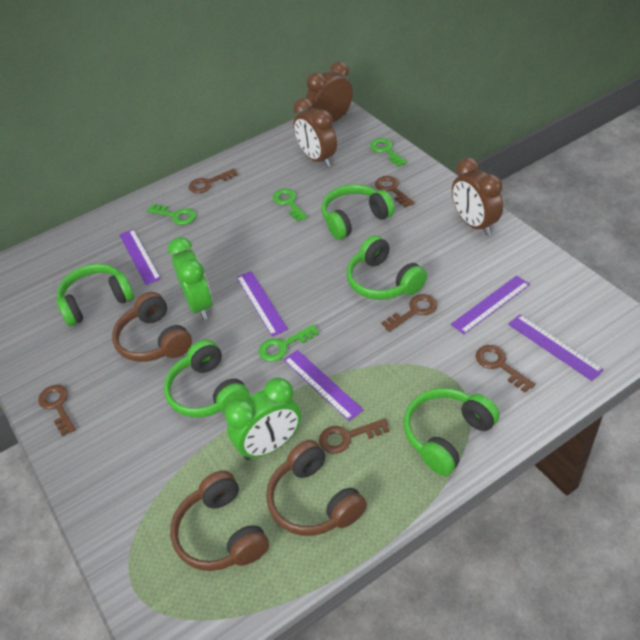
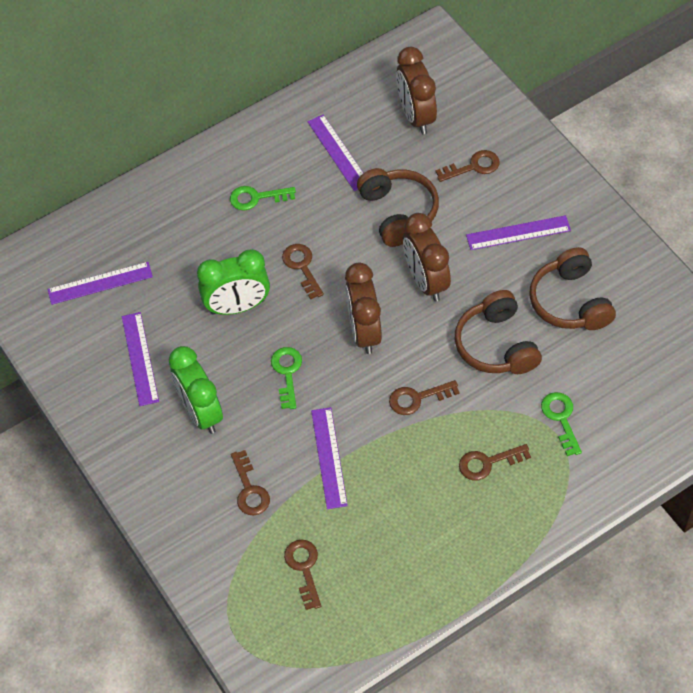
green headphones: 5 -> 0
green key: 4 -> 3

